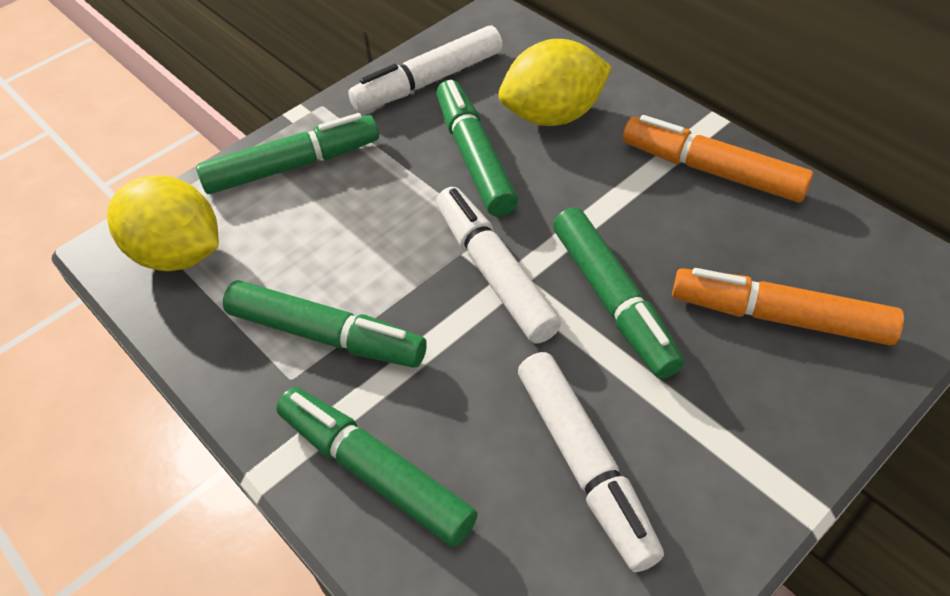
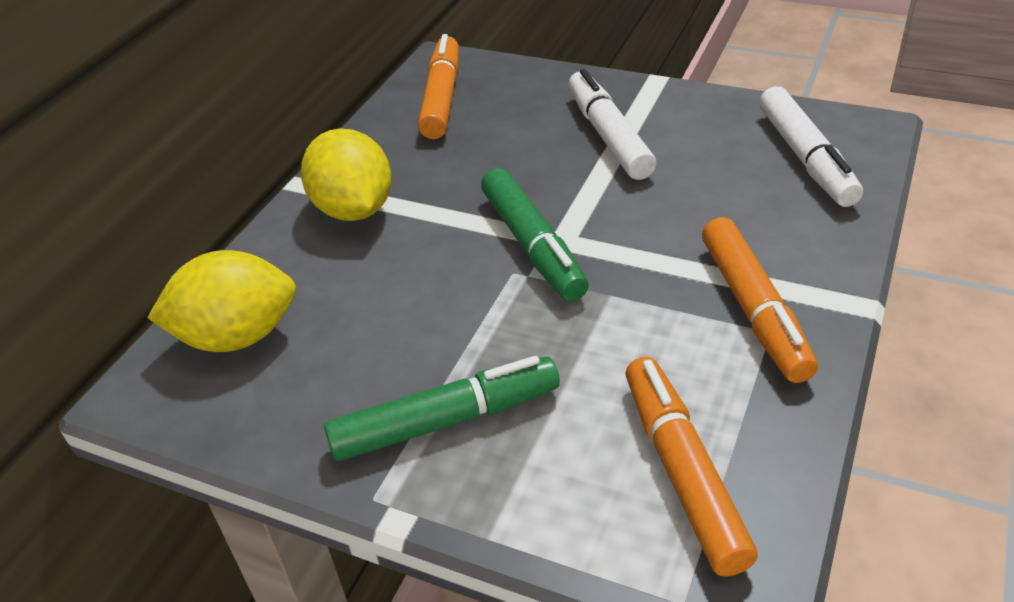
green marker: 5 -> 2
orange marker: 2 -> 3
white marker: 3 -> 2

